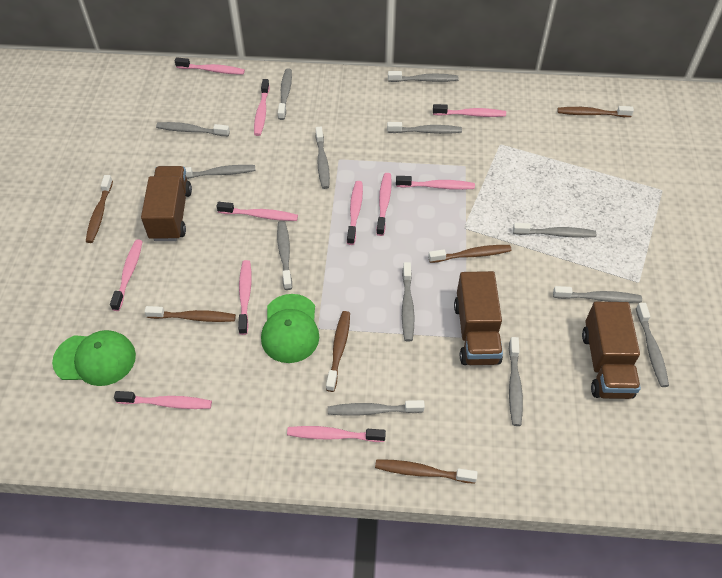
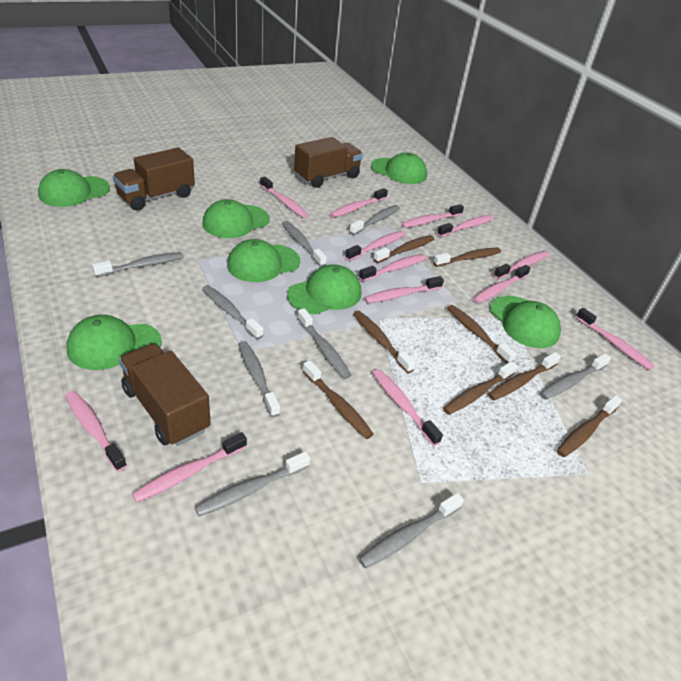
brown toothbrush: 6 -> 8
green cap: 2 -> 7
grey toothbrush: 13 -> 9
pink toothbrush: 11 -> 13

